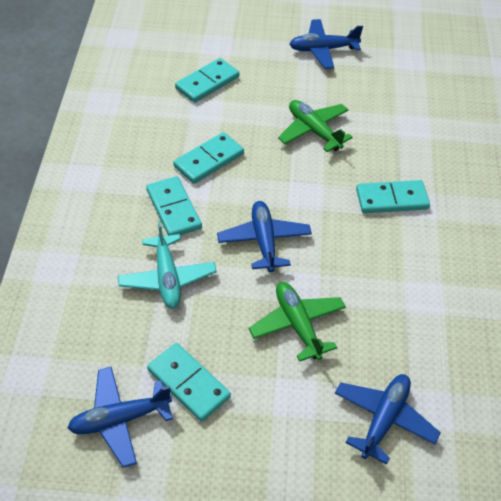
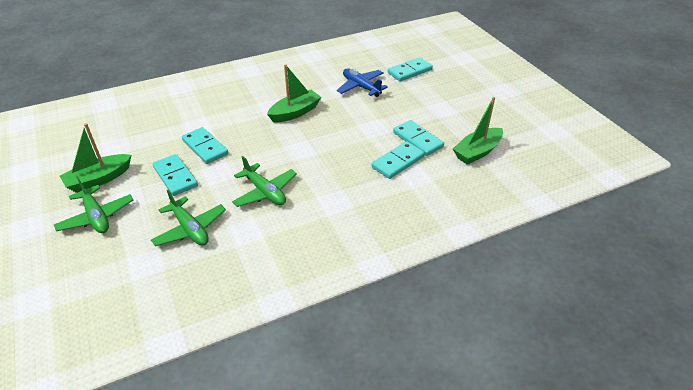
blue plane: 4 -> 1
green boat: 0 -> 3
green plane: 2 -> 3
turquoise plane: 1 -> 0

